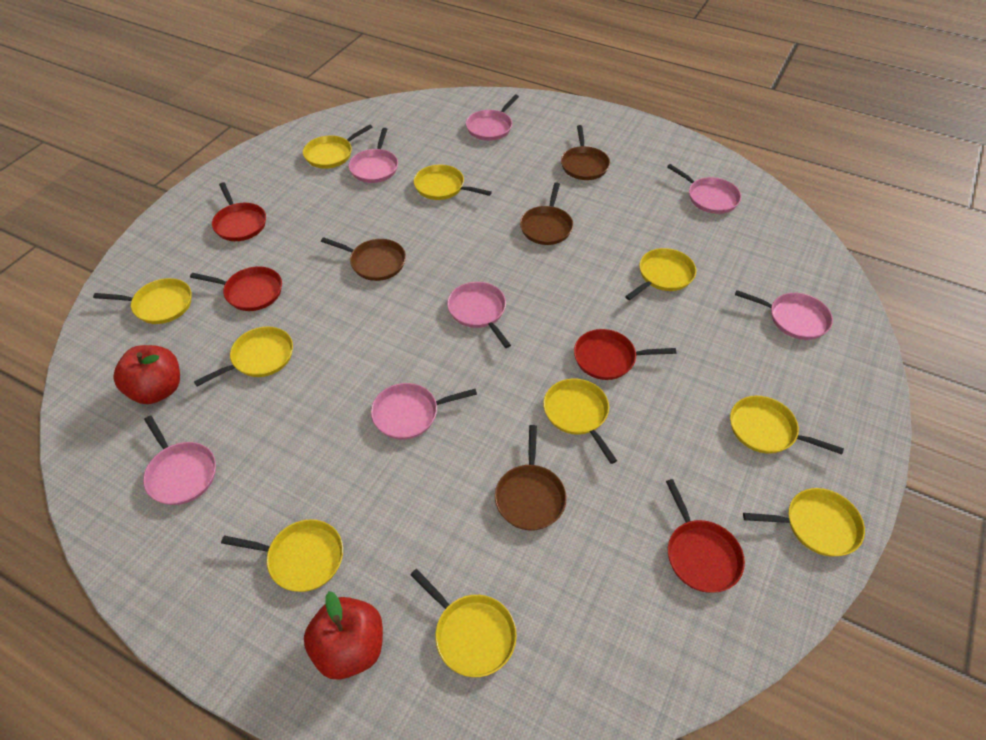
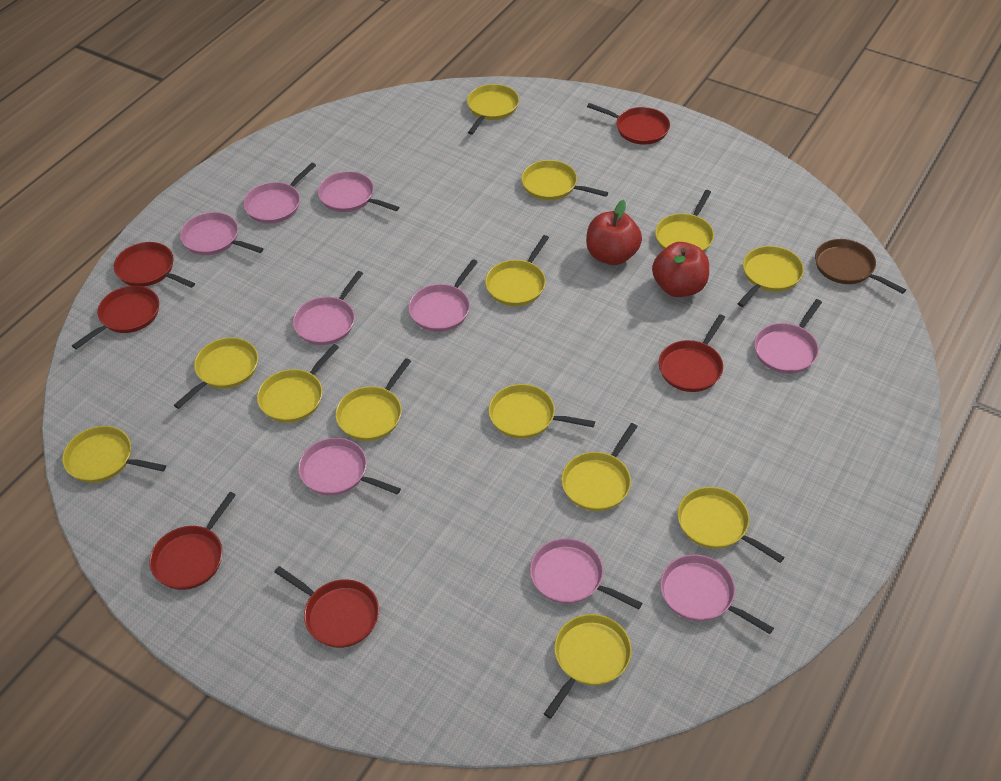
brown pan: 4 -> 1
pink pan: 7 -> 9
red pan: 4 -> 6
yellow pan: 10 -> 13

